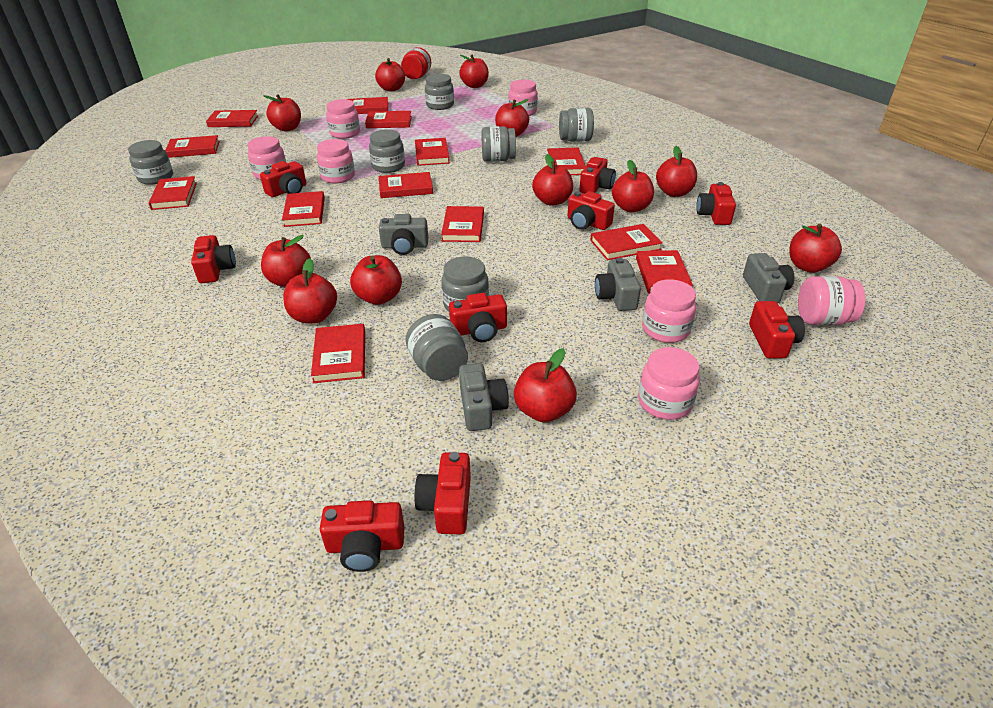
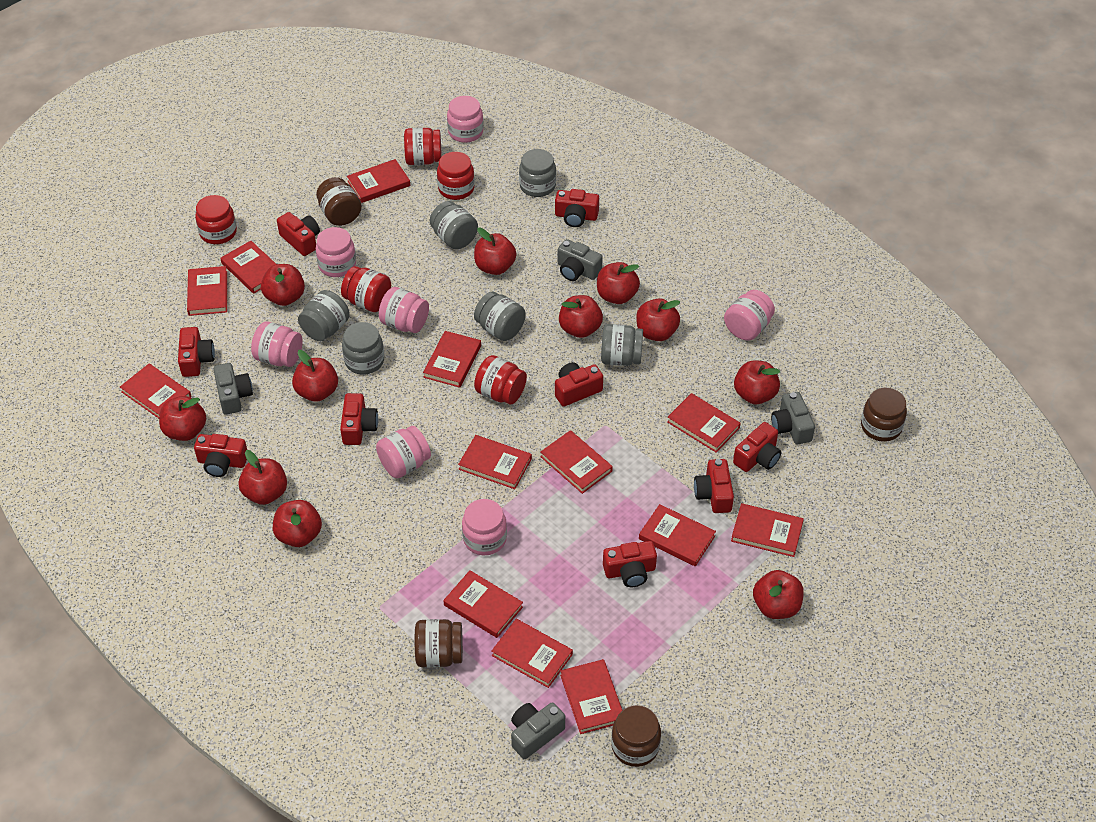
brown jar: 0 -> 4
grey jar: 7 -> 6
red apple: 12 -> 11
red jar: 1 -> 5

